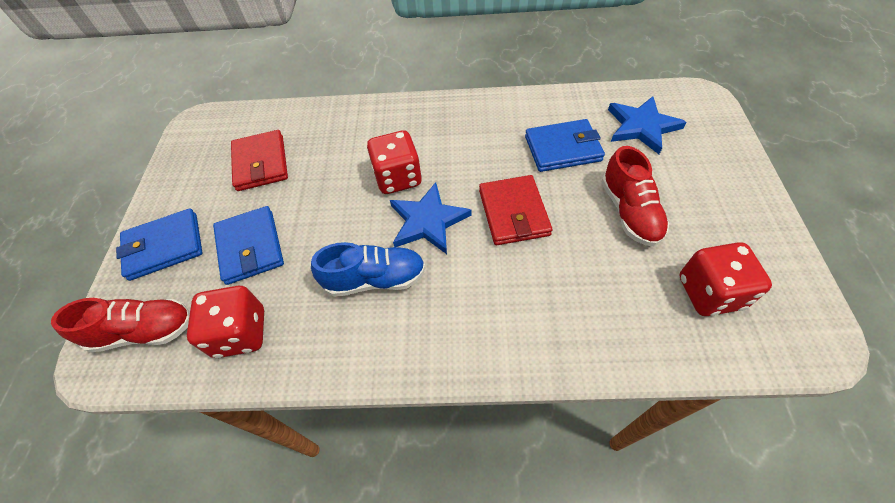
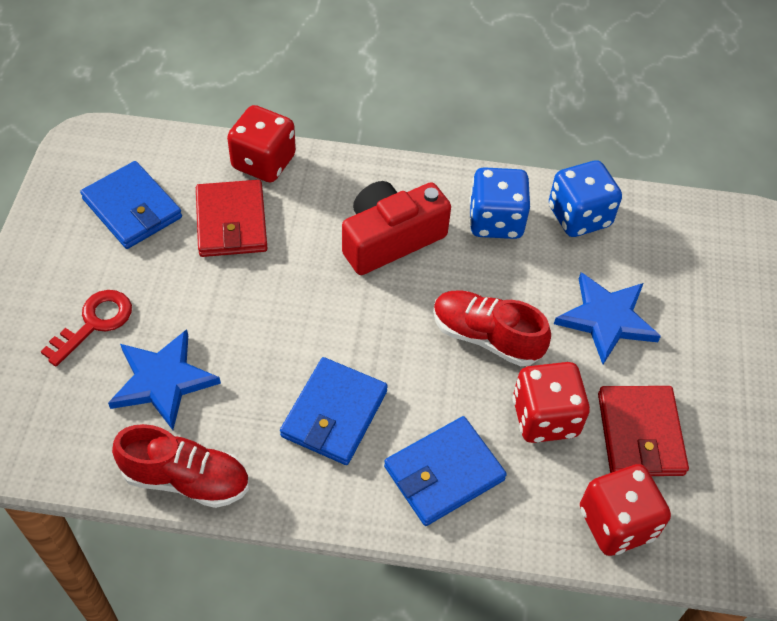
blue dice: 0 -> 2
blue shoe: 1 -> 0
red camera: 0 -> 1
red key: 0 -> 1

